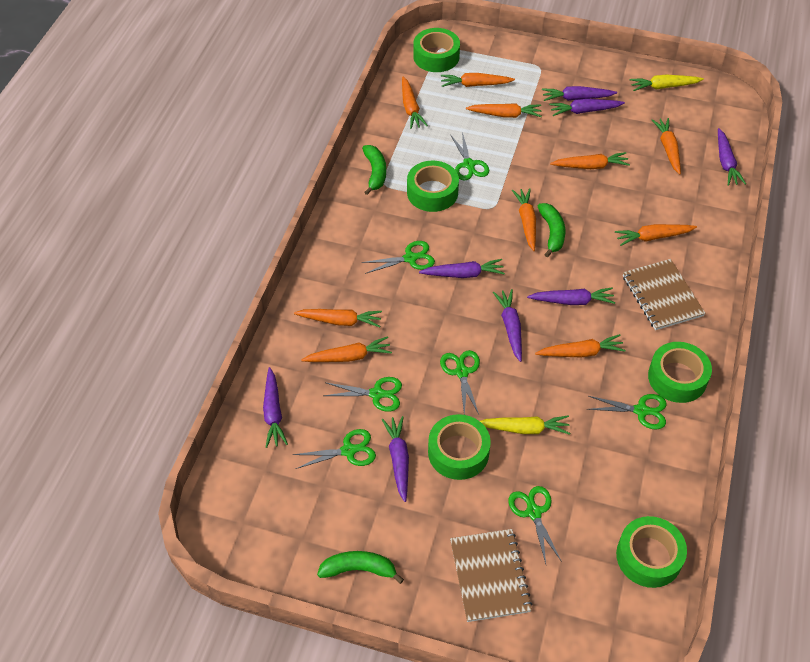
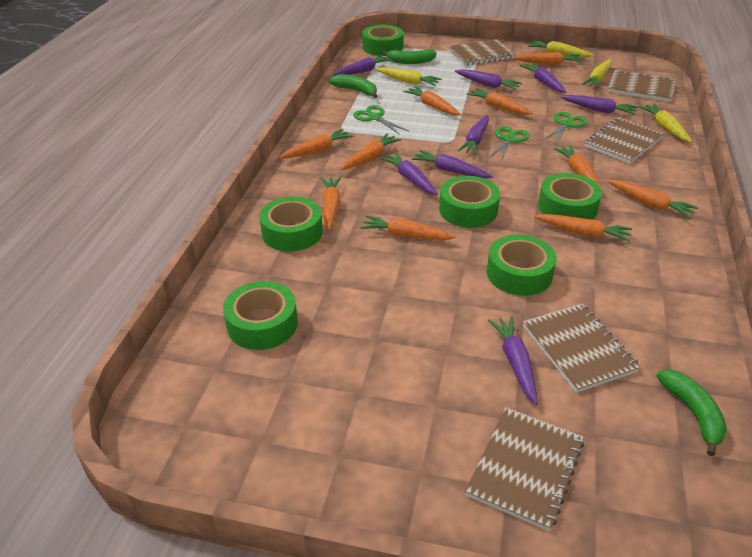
brown notebook: 2 -> 5
green scissors: 7 -> 3
green tape: 5 -> 6
yellow carrot: 2 -> 4

